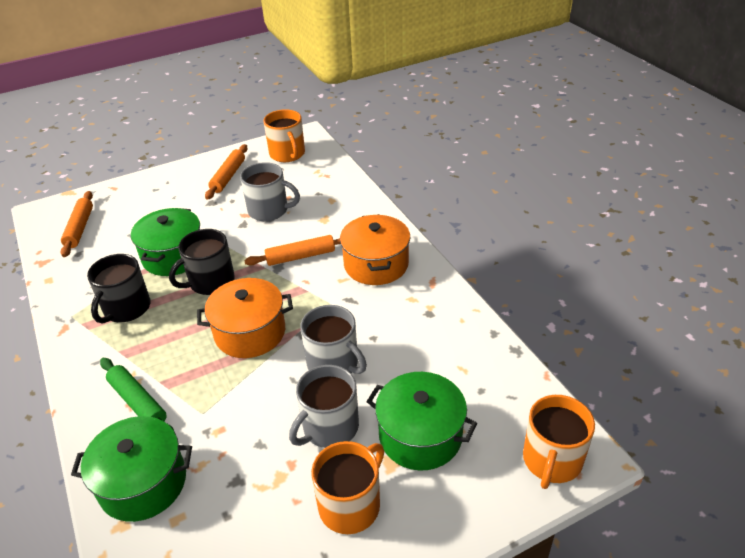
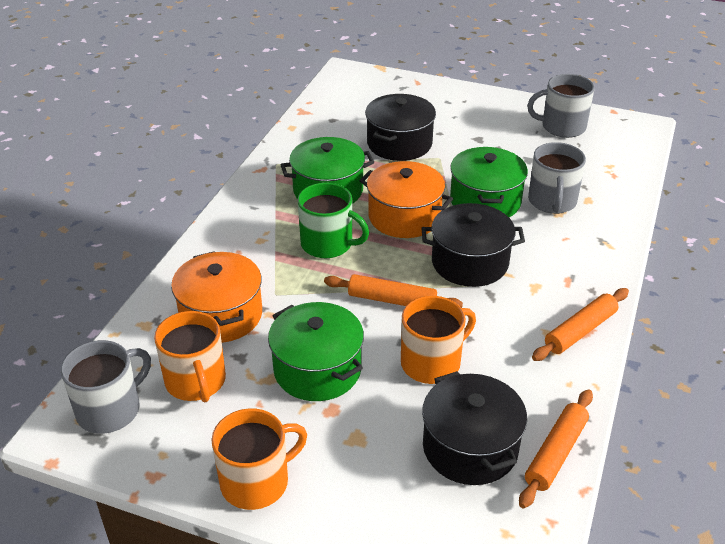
black mug: 2 -> 0
black pot: 0 -> 3
green mug: 0 -> 1
green rolling pin: 1 -> 0

